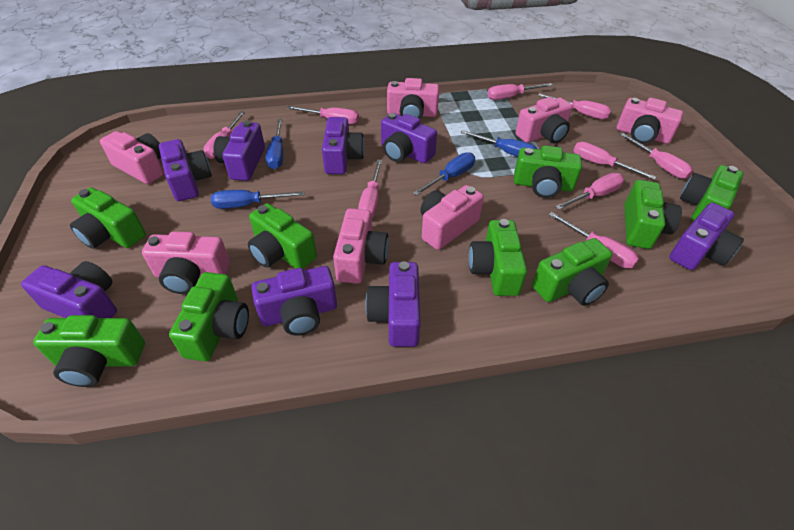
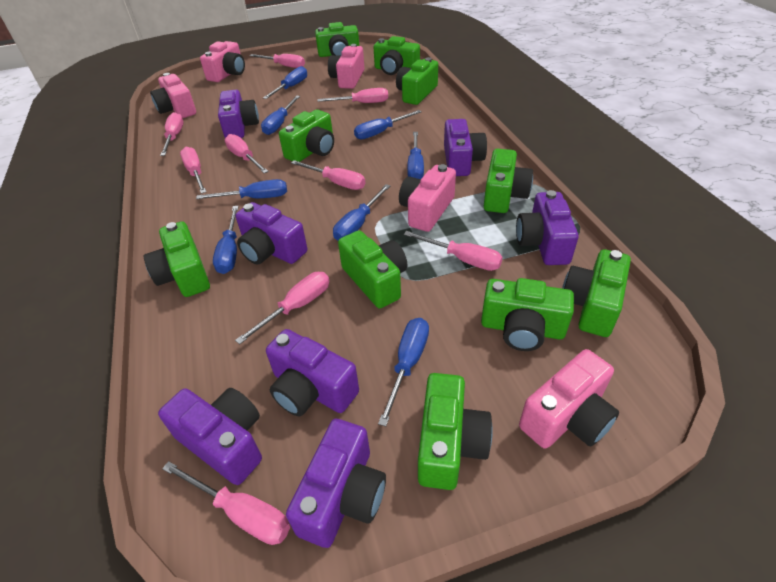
blue screwdriver: 4 -> 8
green camera: 9 -> 10
pink camera: 7 -> 5
purple camera: 8 -> 7

